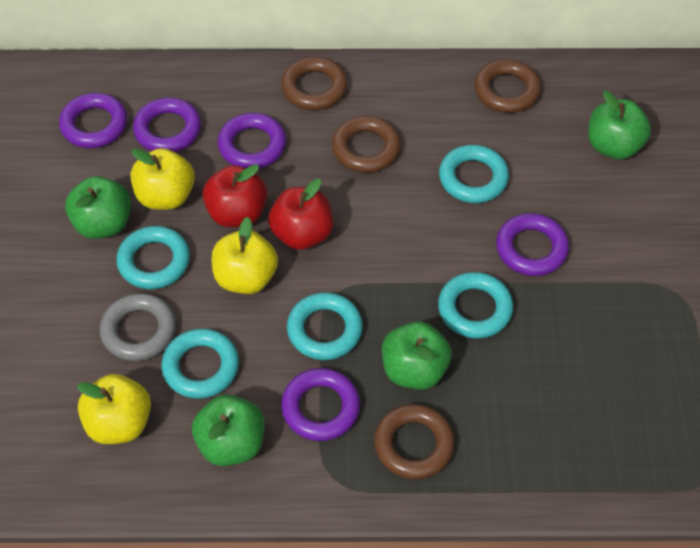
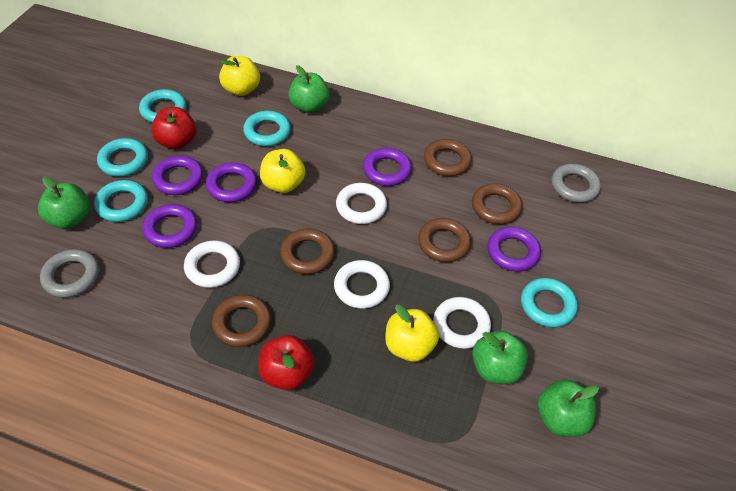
brown ring: 4 -> 5
grey ring: 1 -> 2
white ring: 0 -> 4

